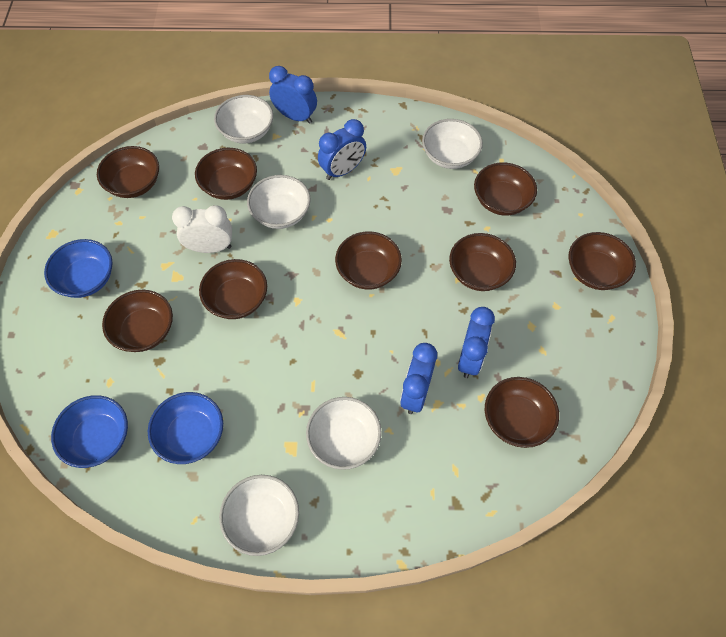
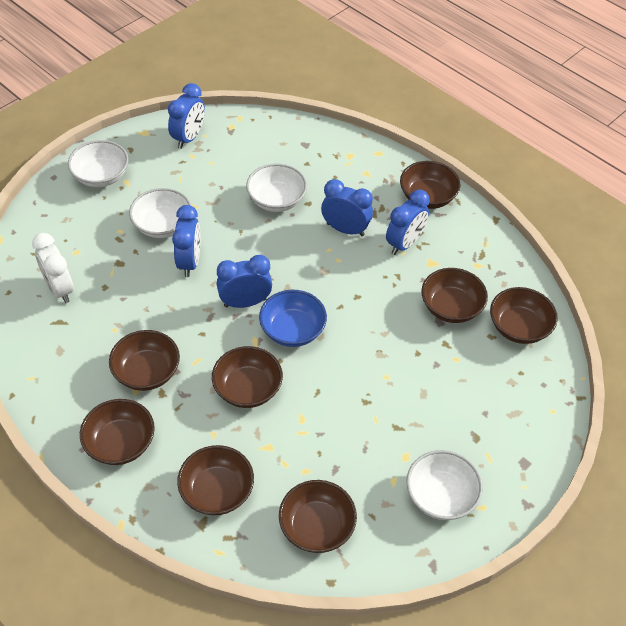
blue bowl: 3 -> 1
blue clock: 4 -> 5
brown bowl: 9 -> 8
white bowl: 5 -> 4

